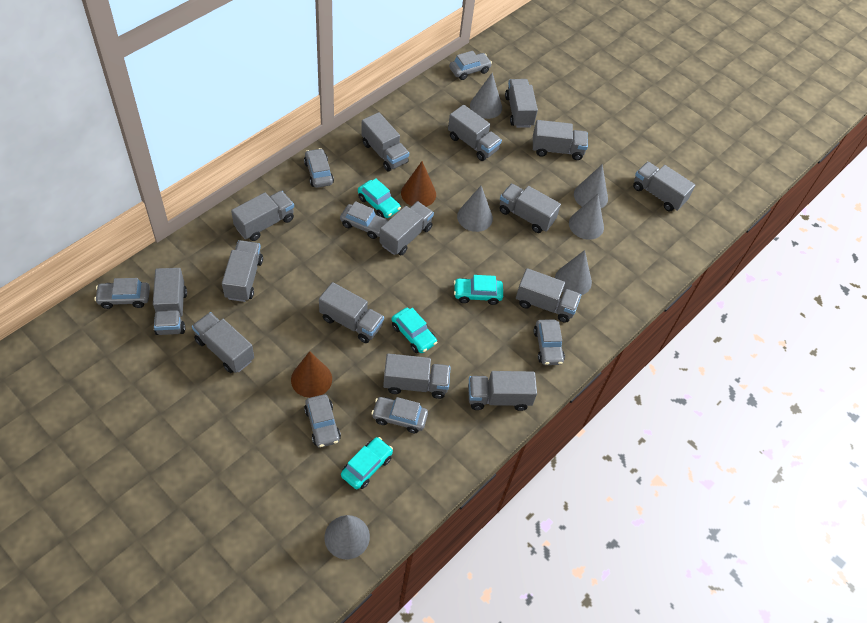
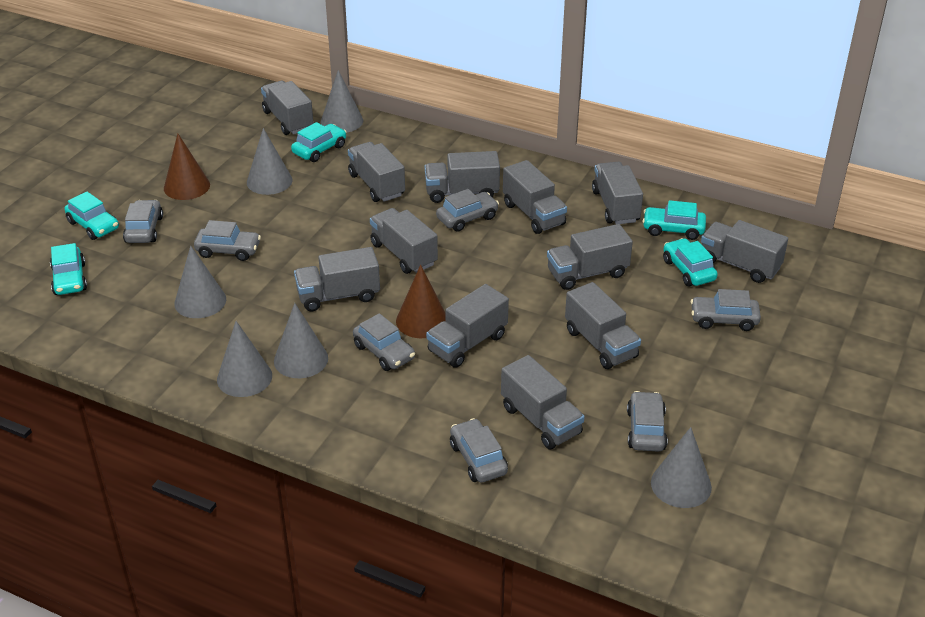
grey truck: 15 -> 12
turquoise car: 4 -> 5

